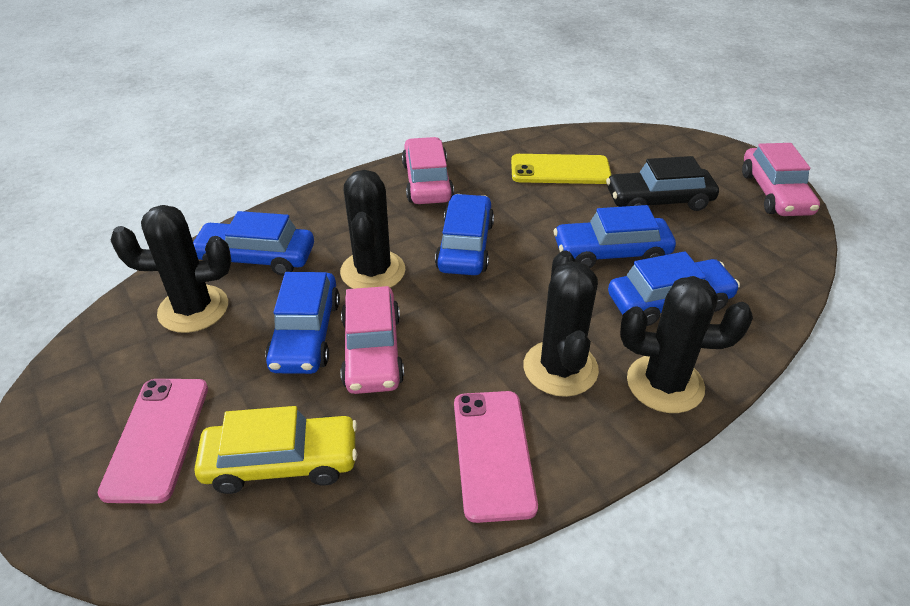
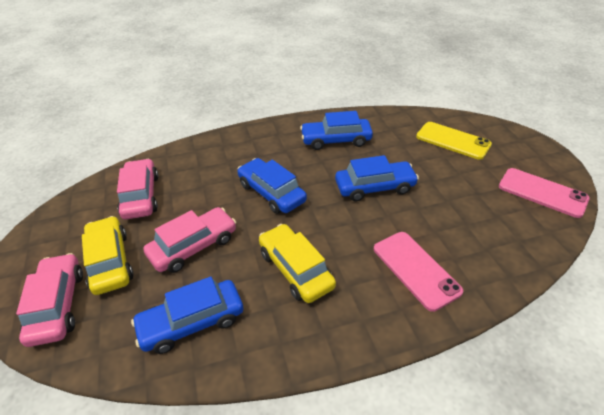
black cactus: 4 -> 0
black car: 1 -> 0
blue car: 5 -> 4
yellow car: 1 -> 2

